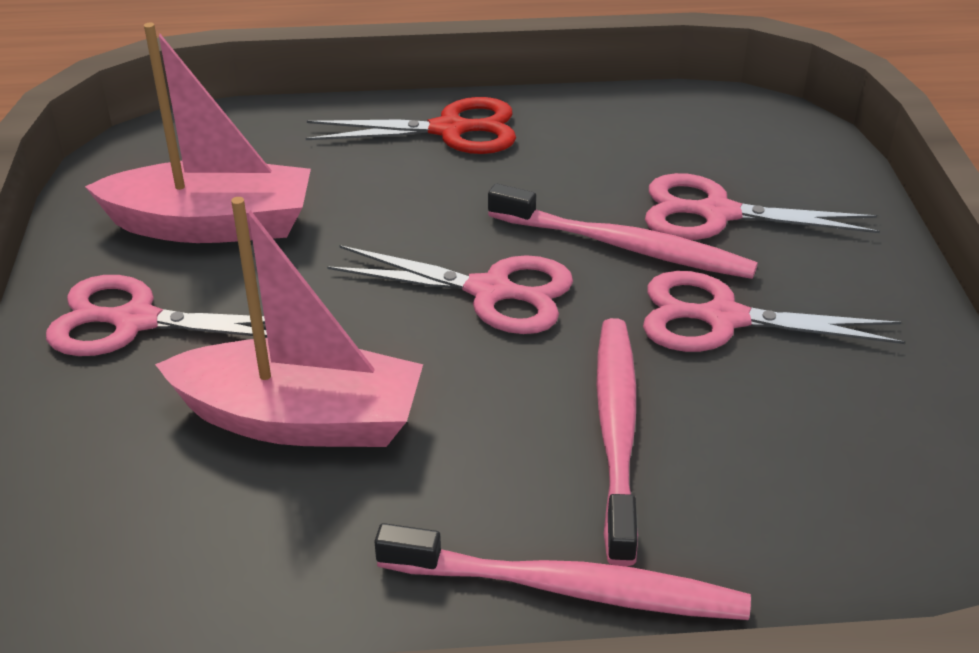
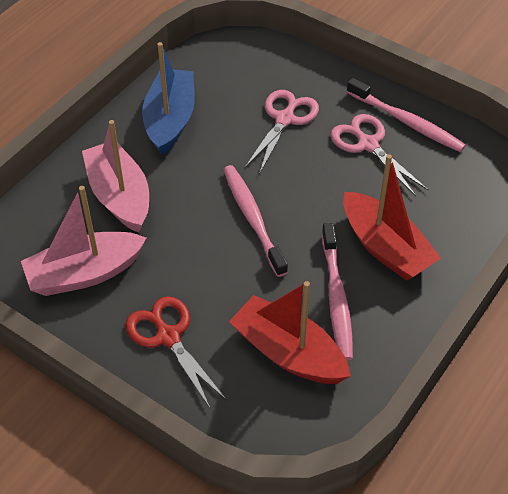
blue boat: 0 -> 1
pink scissors: 4 -> 2
red boat: 0 -> 2

